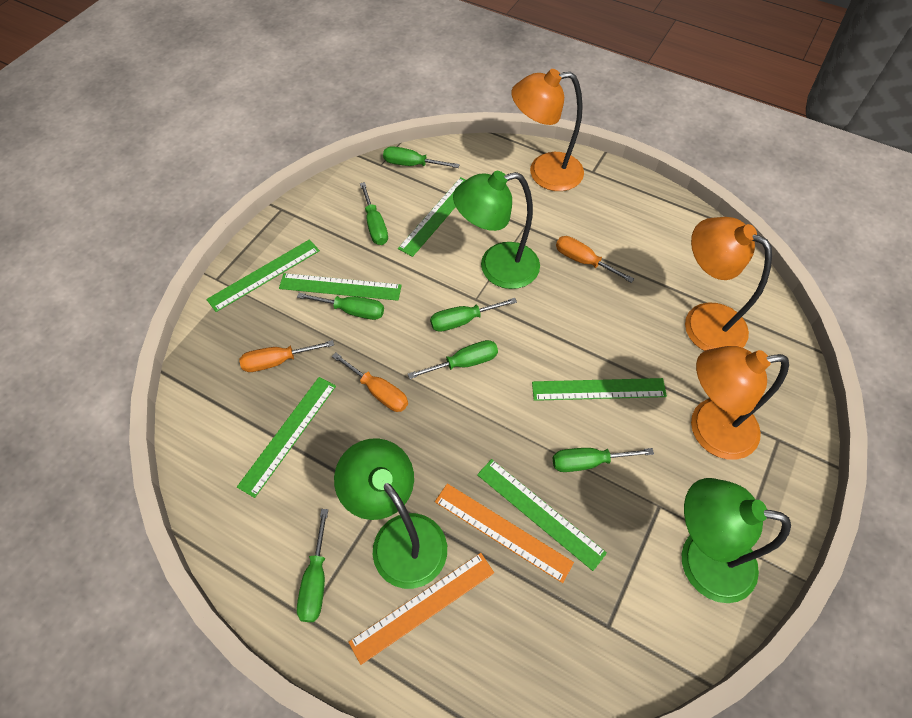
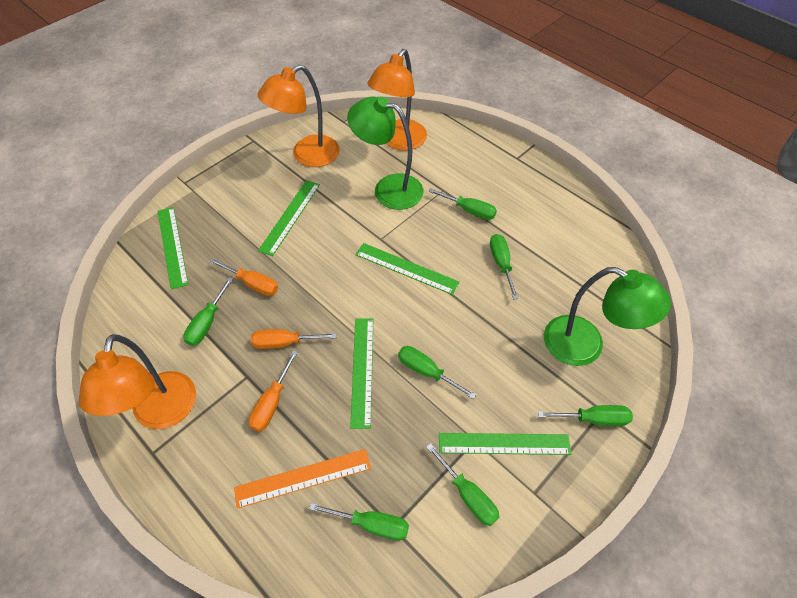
green lamp: 3 -> 2
green ruler: 6 -> 5
orange ruler: 2 -> 1

